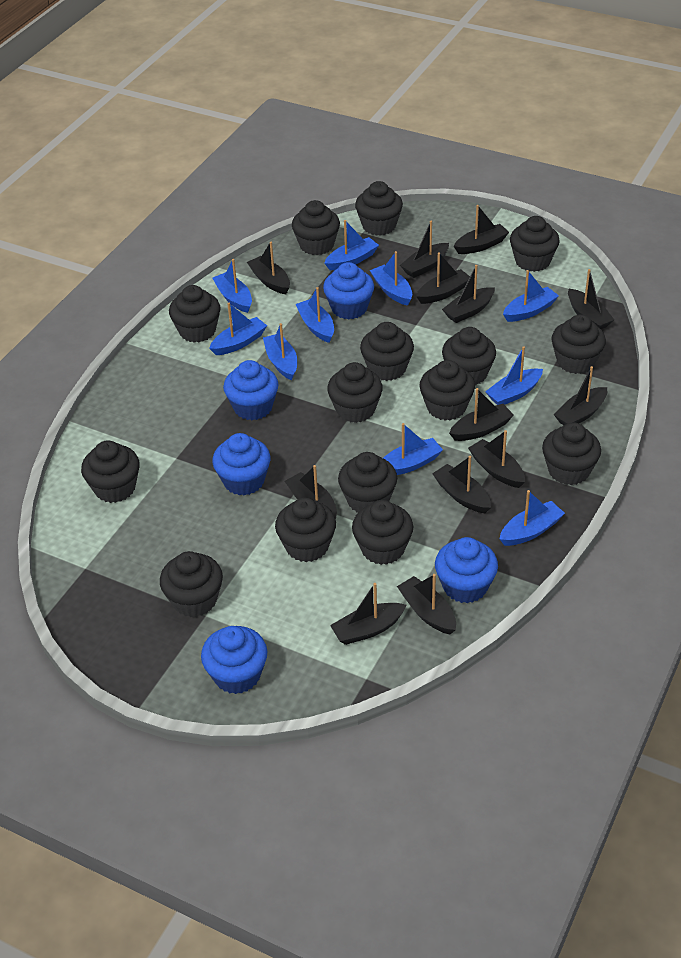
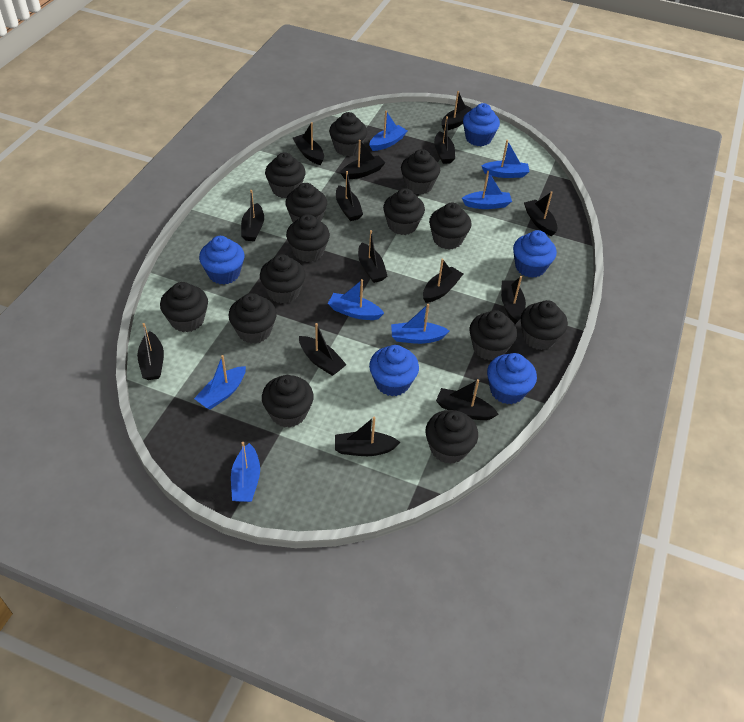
black boat: 13 -> 14
black cupcake: 15 -> 14
blue boat: 10 -> 7

